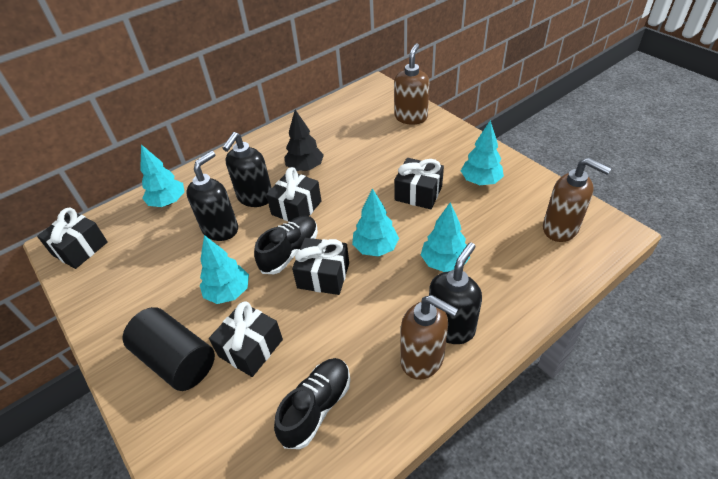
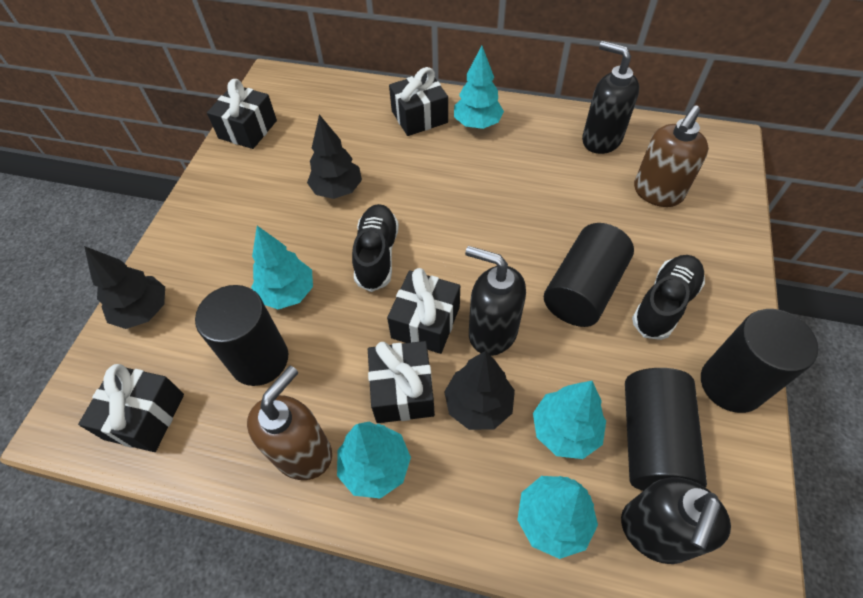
black cylinder: 1 -> 4
black tree: 1 -> 3
brown soap dispenser: 3 -> 2

